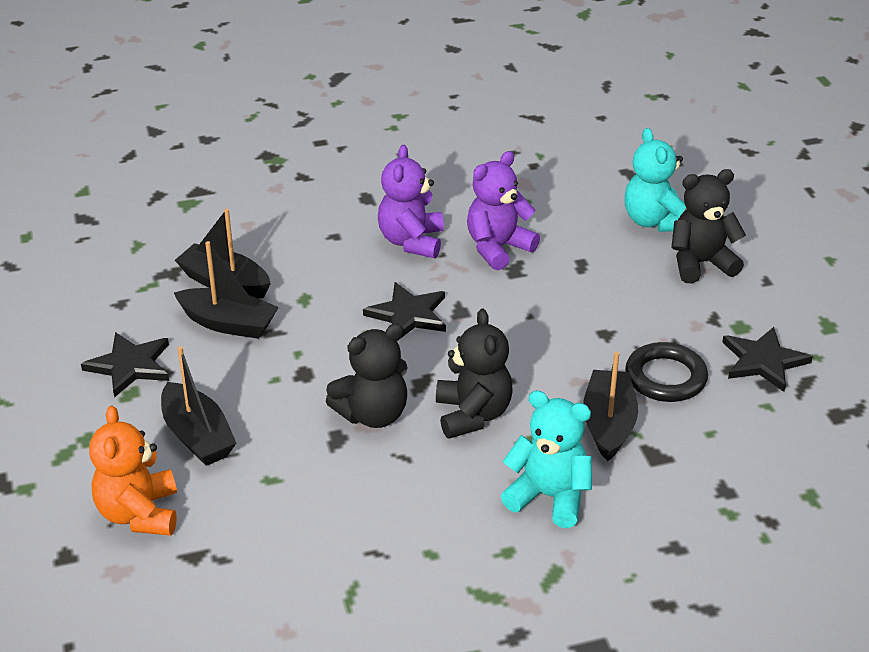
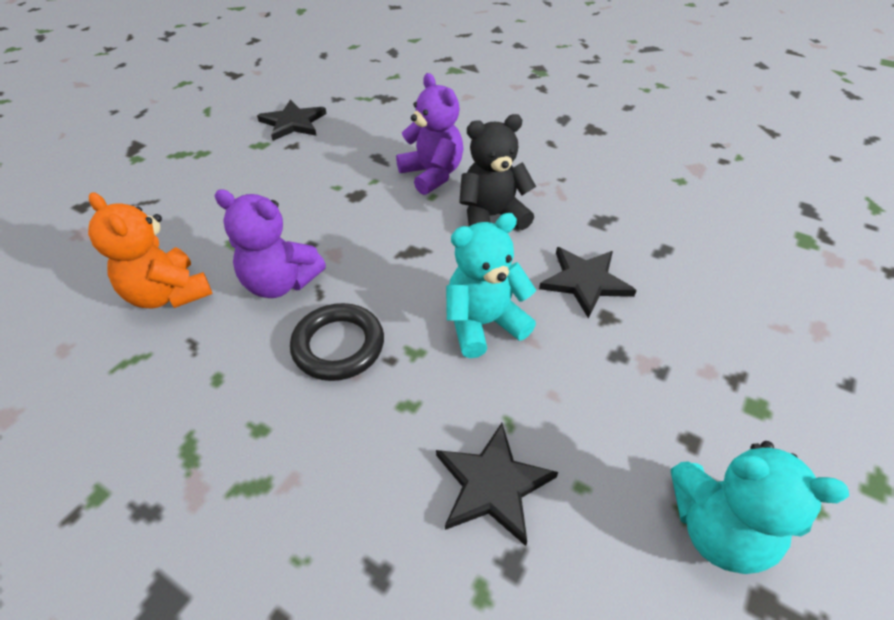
black boat: 4 -> 0
black teddy bear: 3 -> 1

